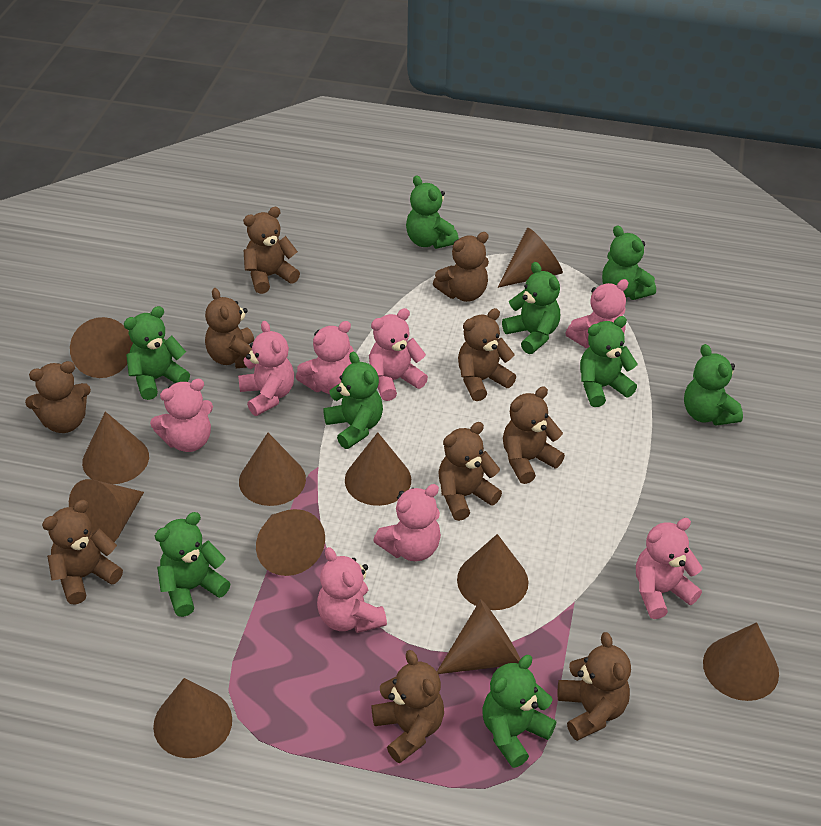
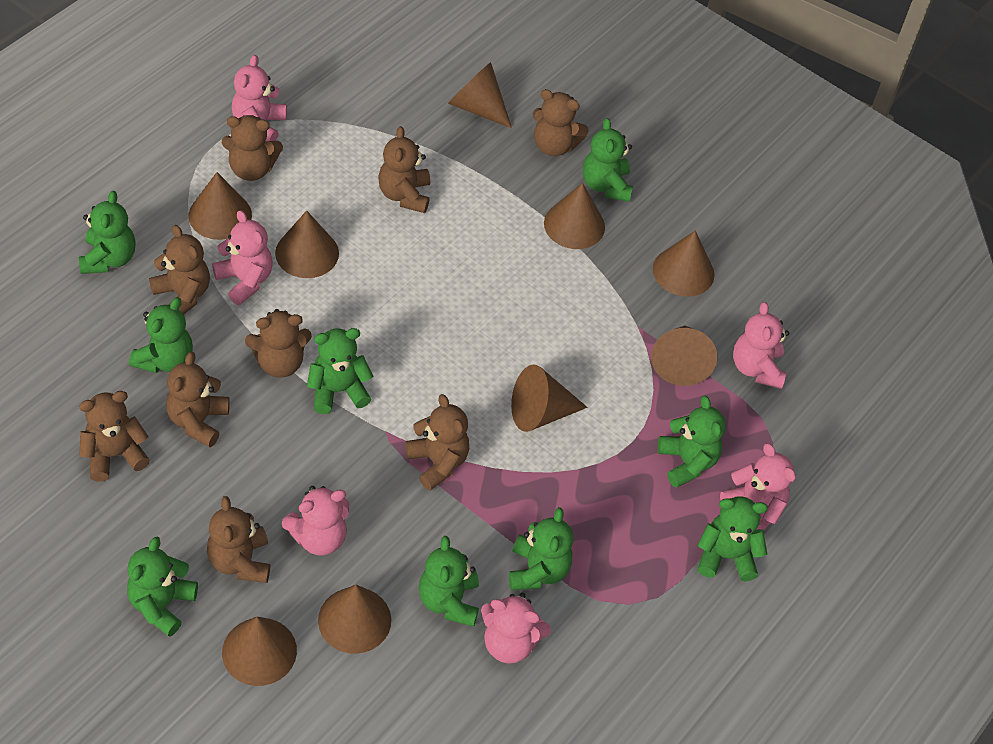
brown cone: 11 -> 9
brown teddy bear: 10 -> 9
pink teddy bear: 8 -> 6

